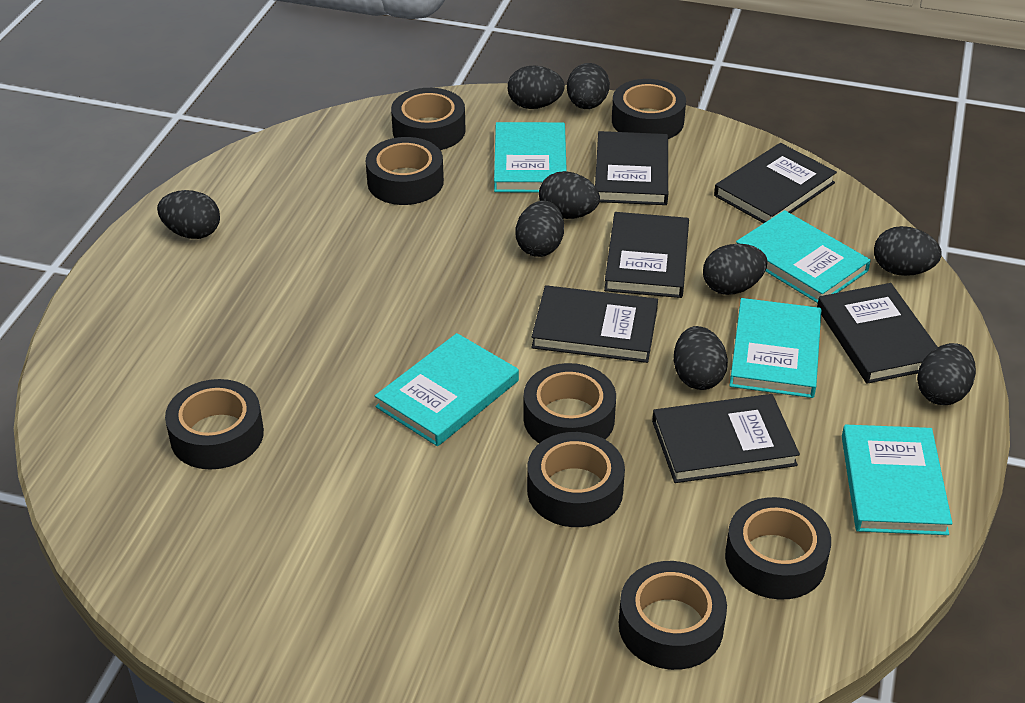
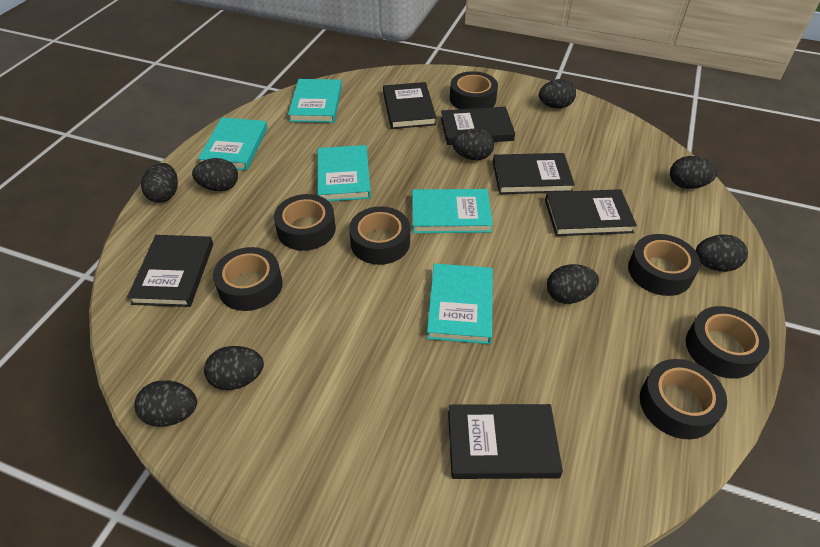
black tape: 8 -> 7

